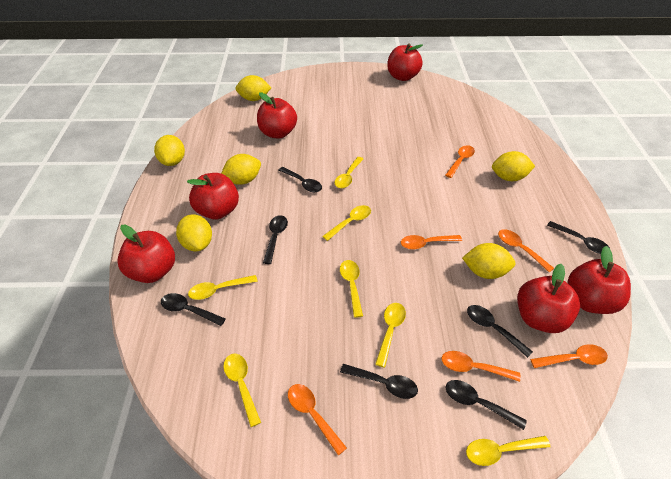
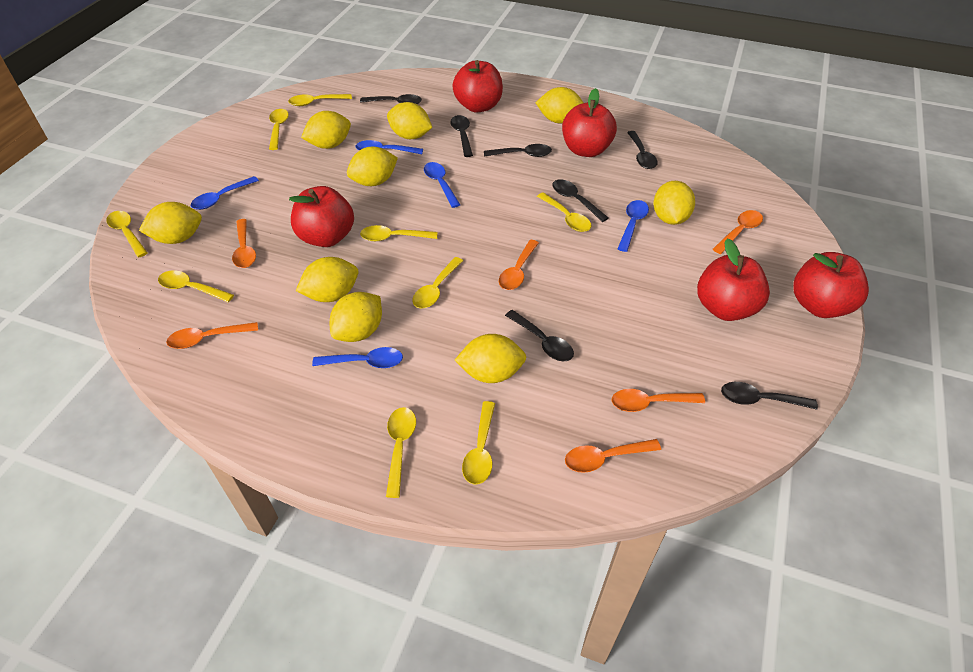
blue spoon: 0 -> 5
red apple: 6 -> 5
yellow lemon: 6 -> 9
yellow spoon: 7 -> 9

